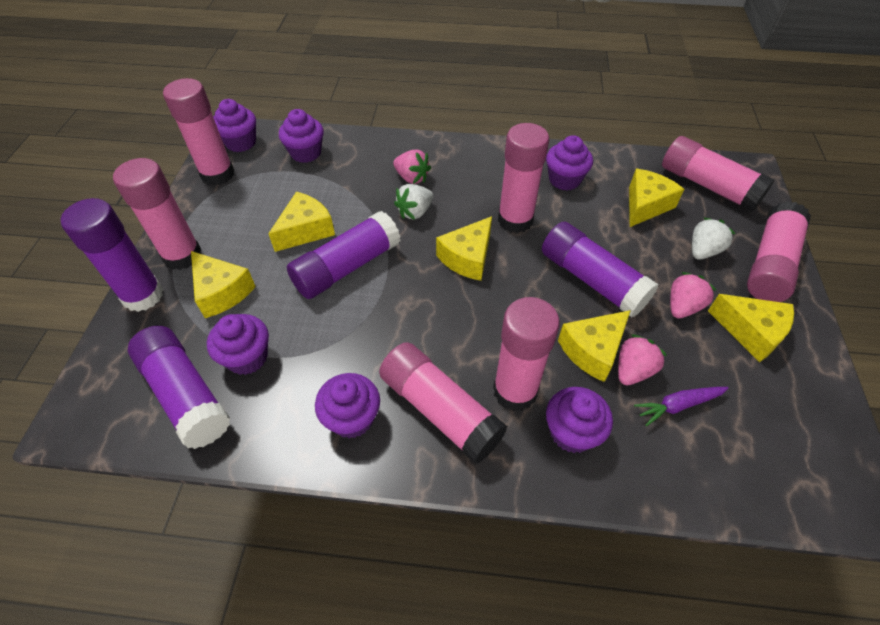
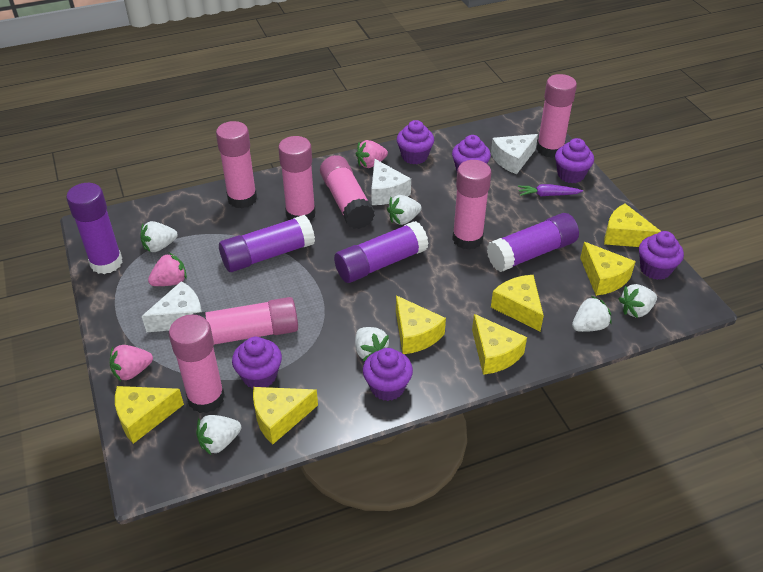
white cheese: 0 -> 3
white strawberry: 2 -> 6
yellow cheese: 6 -> 7

